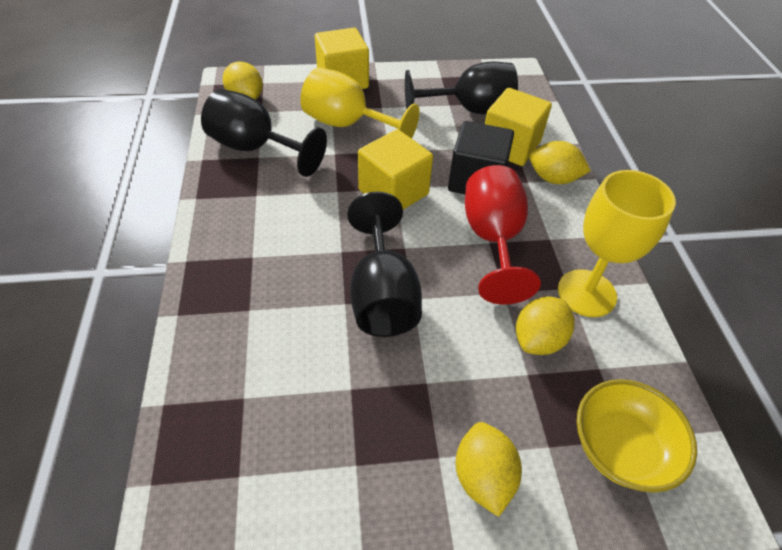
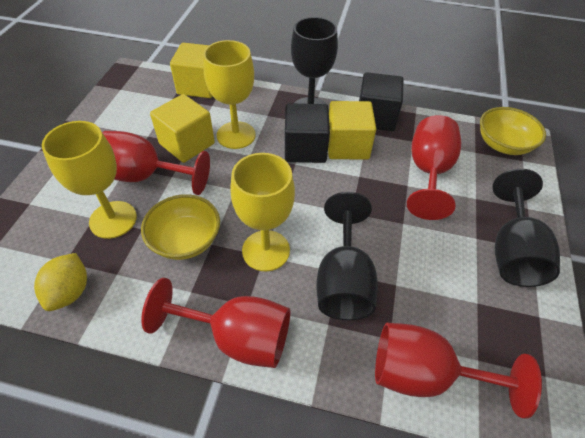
black cube: 1 -> 2
red goblet: 1 -> 4
yellow bowl: 1 -> 2
yellow goblet: 2 -> 3
yellow lemon: 4 -> 1

